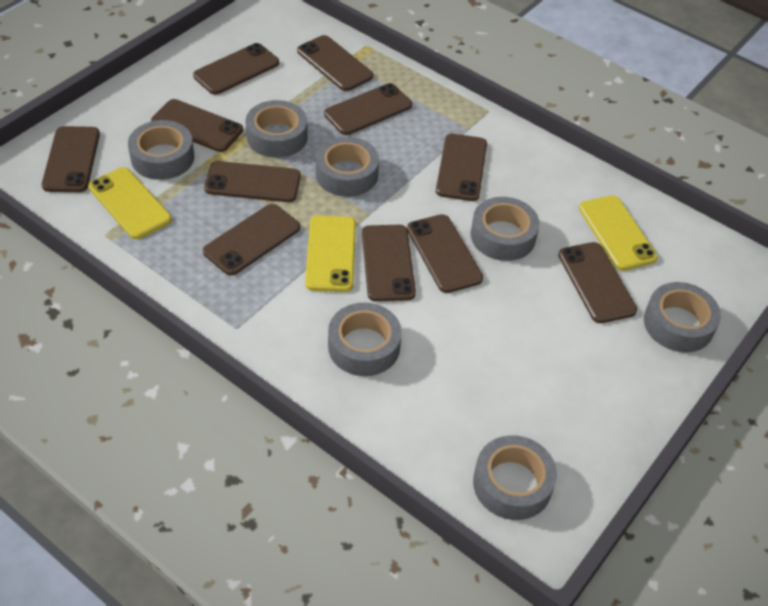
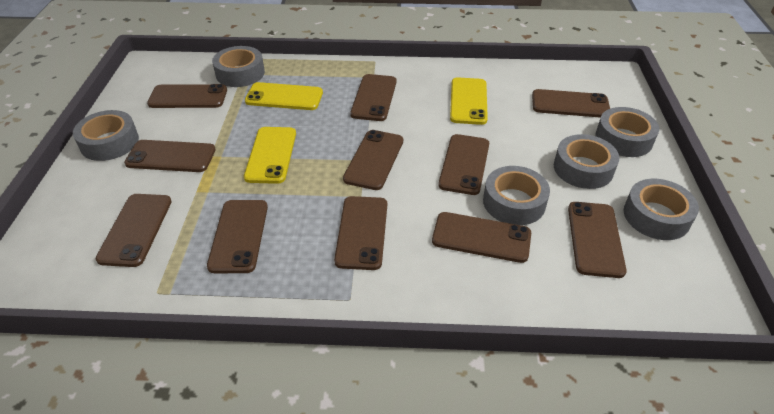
grey tape: 7 -> 6

